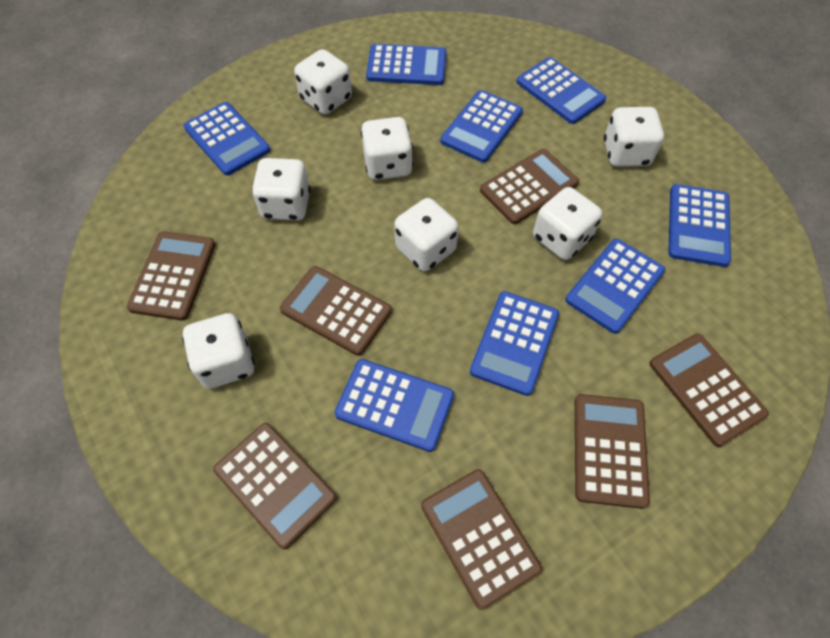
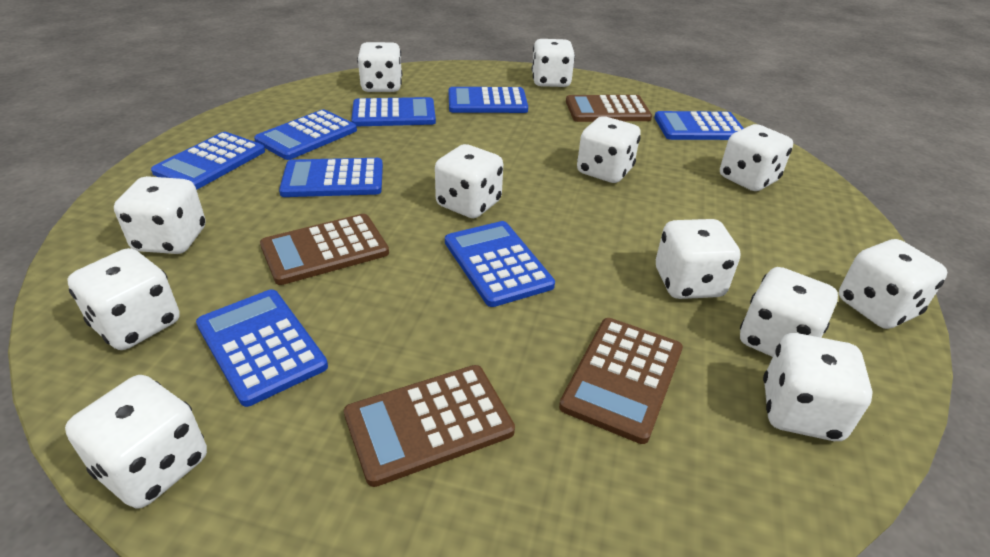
brown calculator: 7 -> 4
white dice: 7 -> 12

